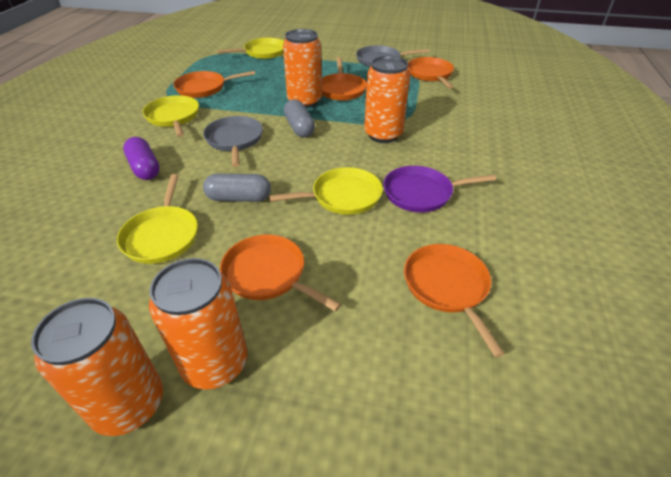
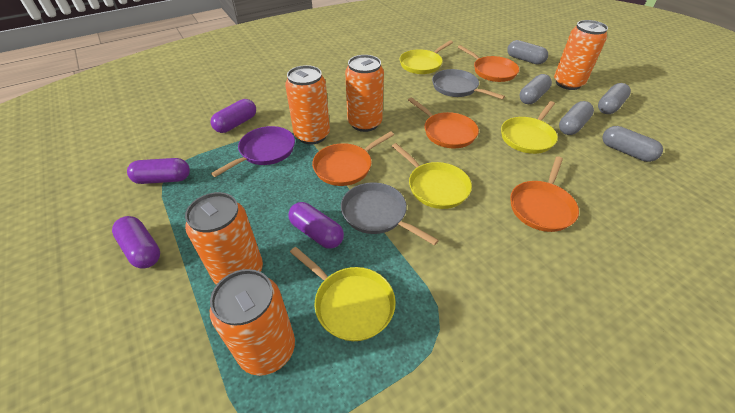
grey capsule: 2 -> 5
orange can: 4 -> 5
orange pan: 5 -> 4
purple capsule: 1 -> 4

